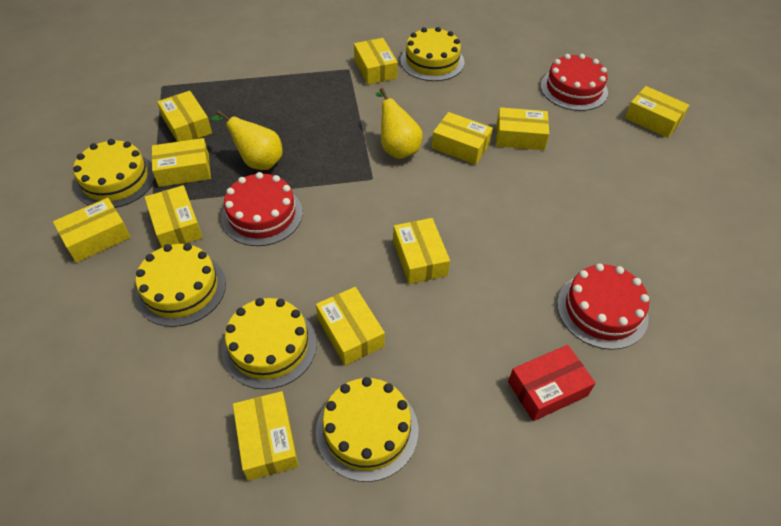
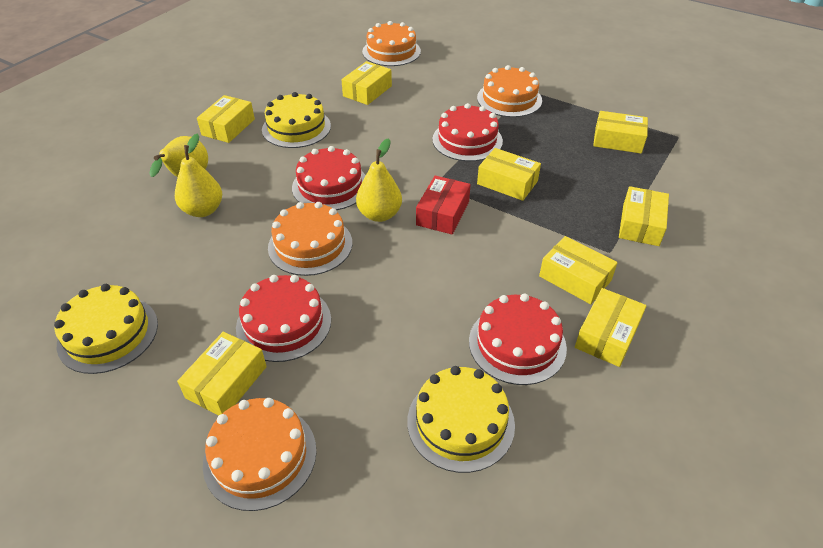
orange cake: 0 -> 4
red cake: 3 -> 4
yellow box: 11 -> 8
yellow cake: 5 -> 3
yellow pear: 2 -> 3

